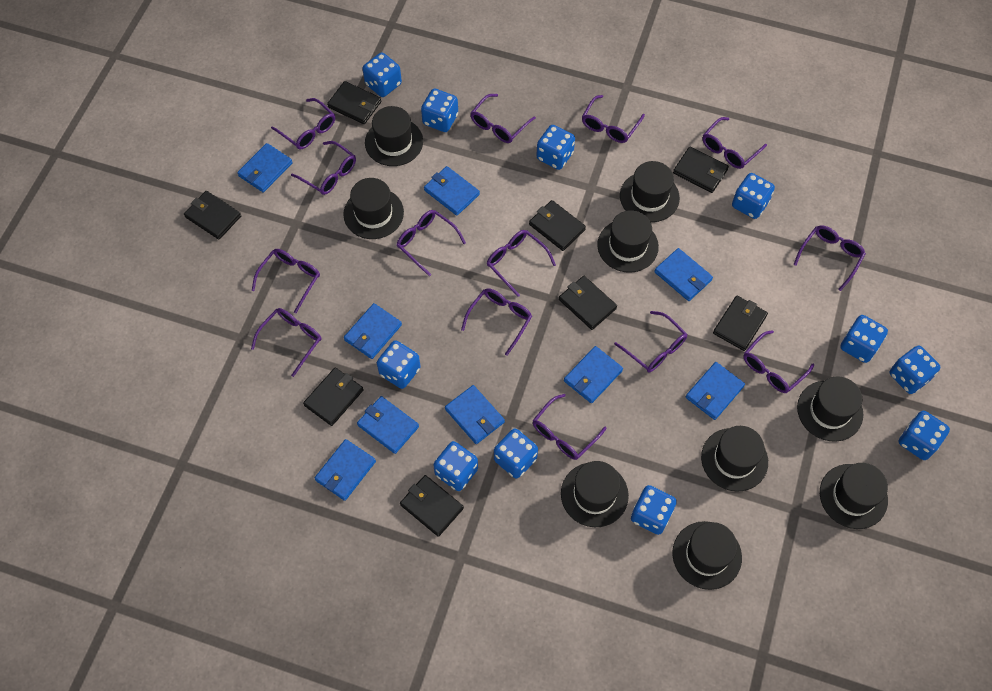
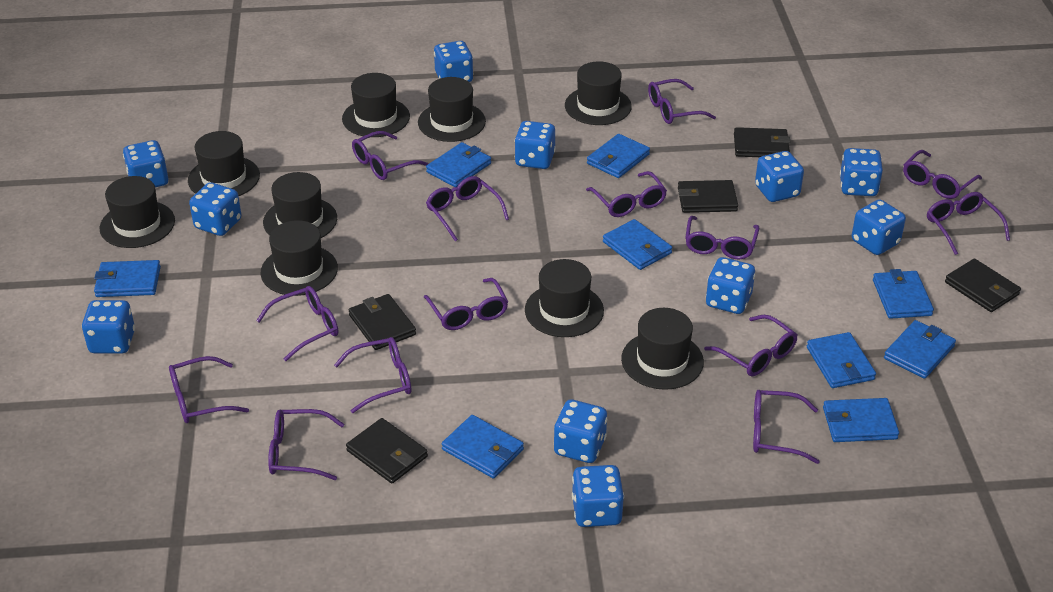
black wallet: 8 -> 5

